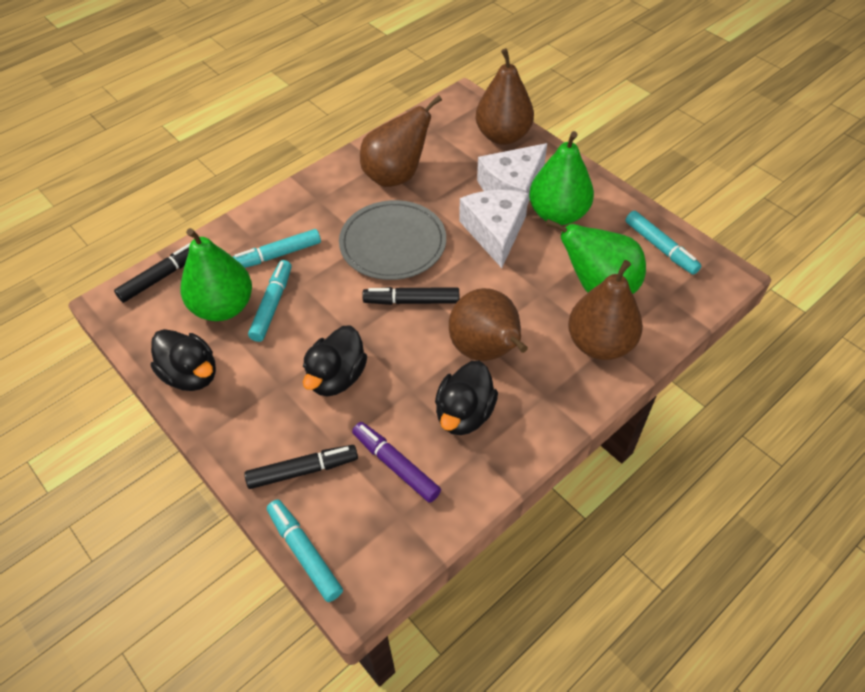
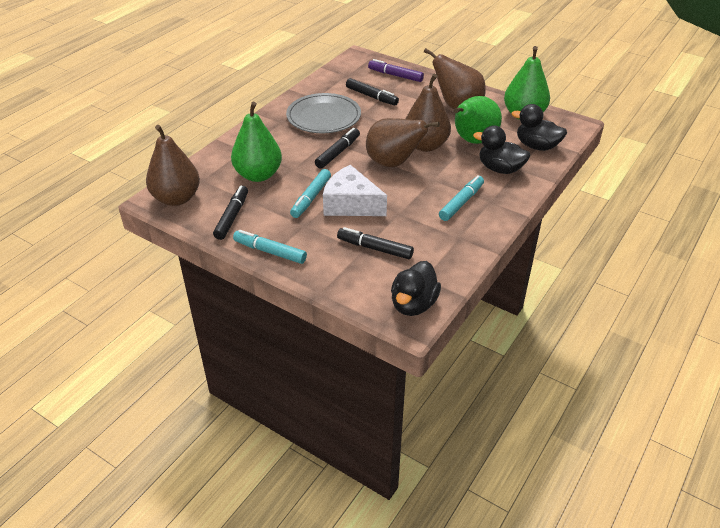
black marker: 3 -> 4
turquoise marker: 4 -> 3
white cheese: 2 -> 1

